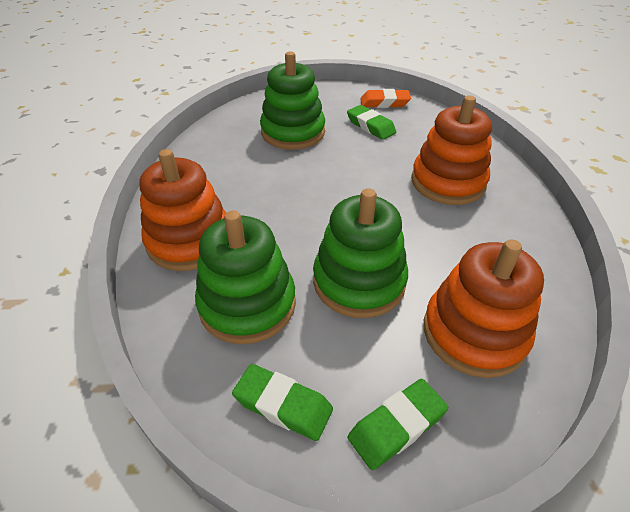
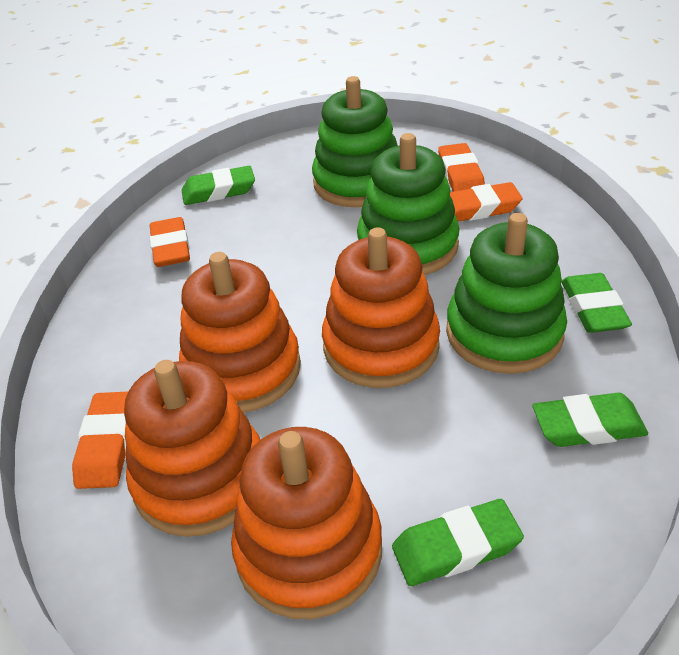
green eraser: 3 -> 4
orange eraser: 1 -> 4
orange stacking toy: 3 -> 4

